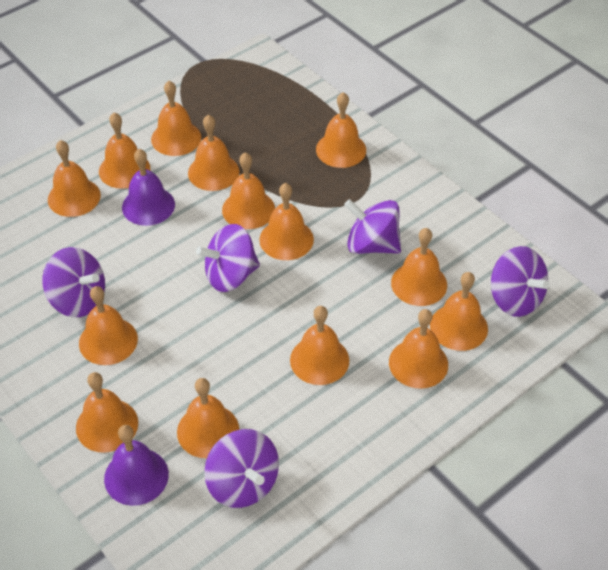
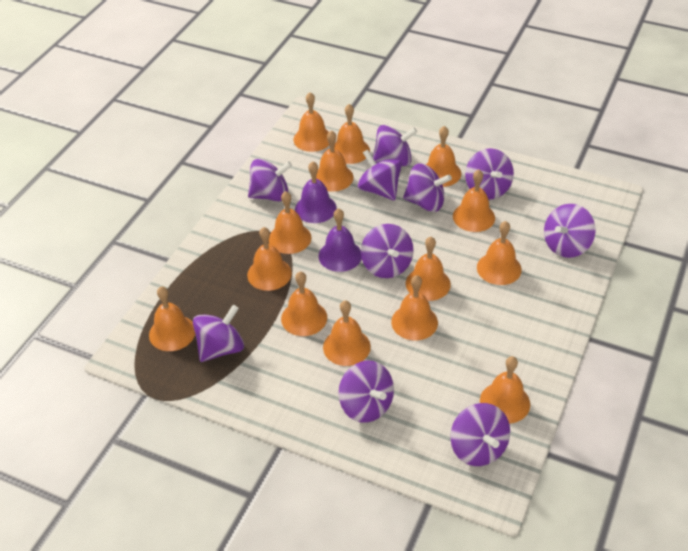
purple spinning top: 5 -> 10

